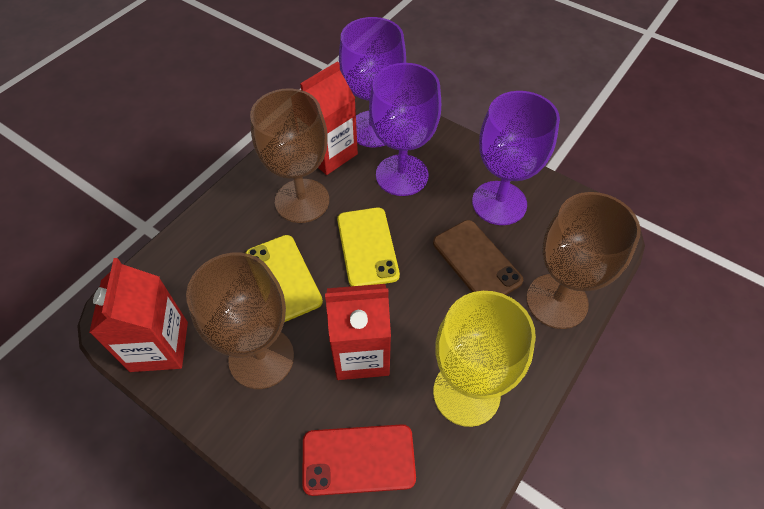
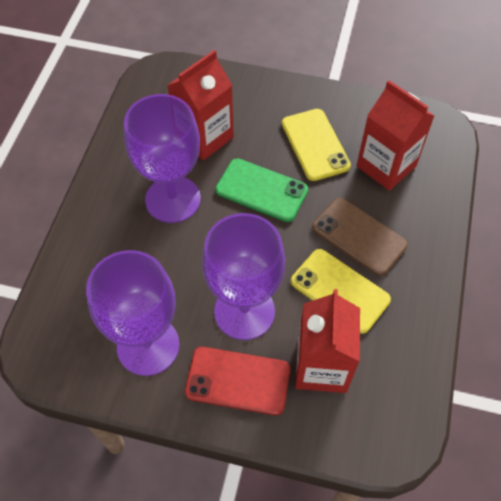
brown goblet: 3 -> 0
green phone: 0 -> 1
yellow goblet: 1 -> 0

